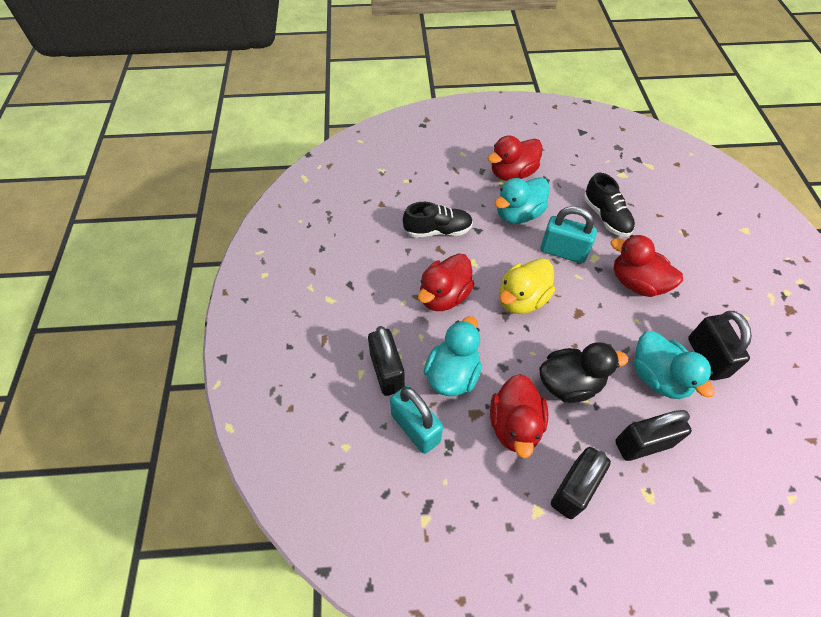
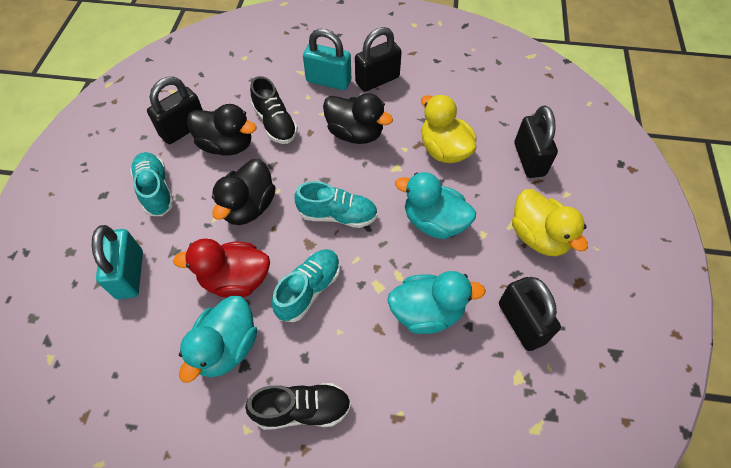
black duck: 1 -> 3
red duck: 4 -> 1
turquoise shoe: 0 -> 3
yellow duck: 1 -> 2

